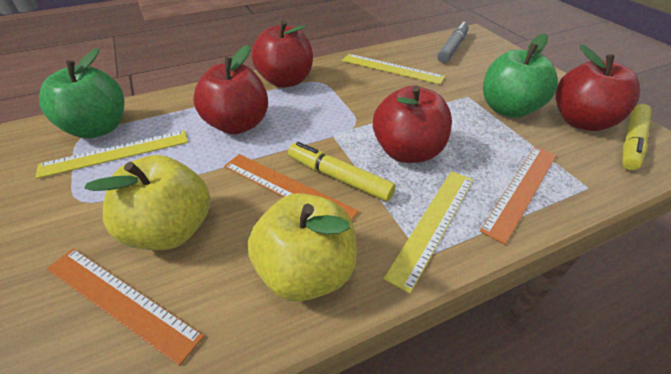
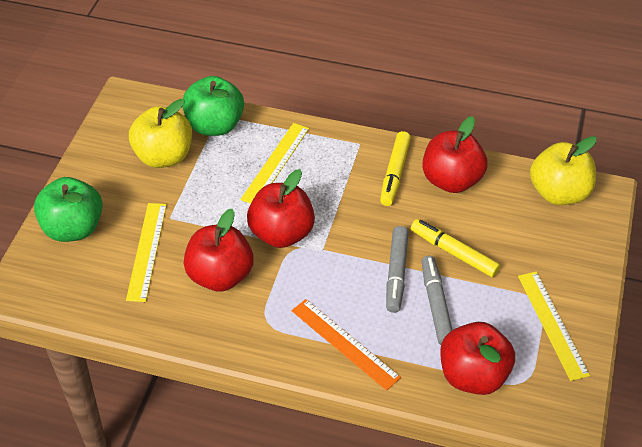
grey marker: 1 -> 2
orange ruler: 3 -> 1

